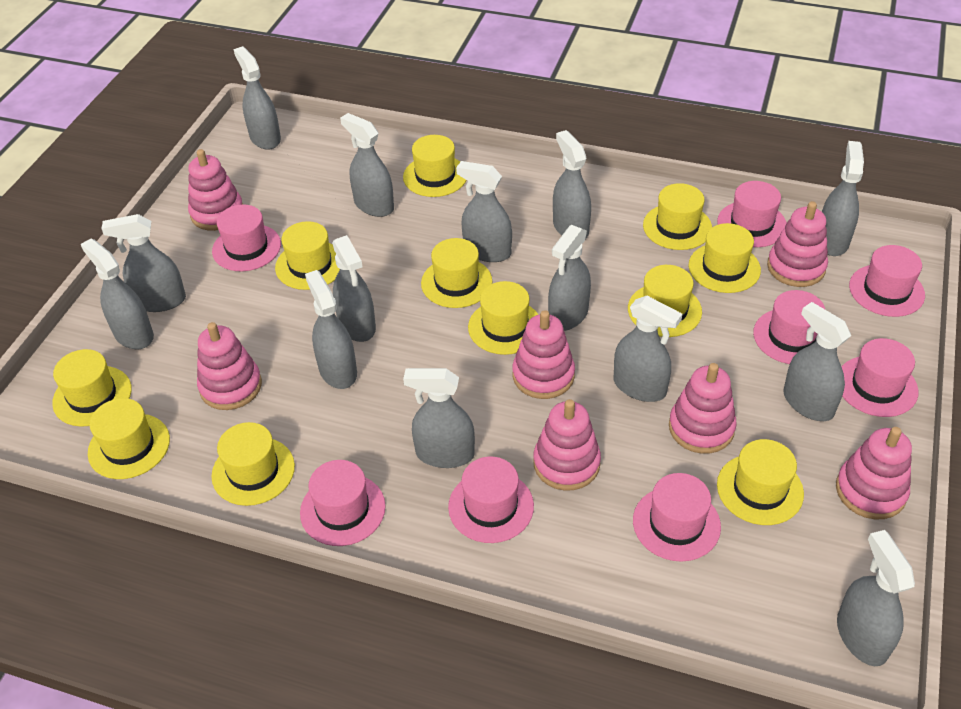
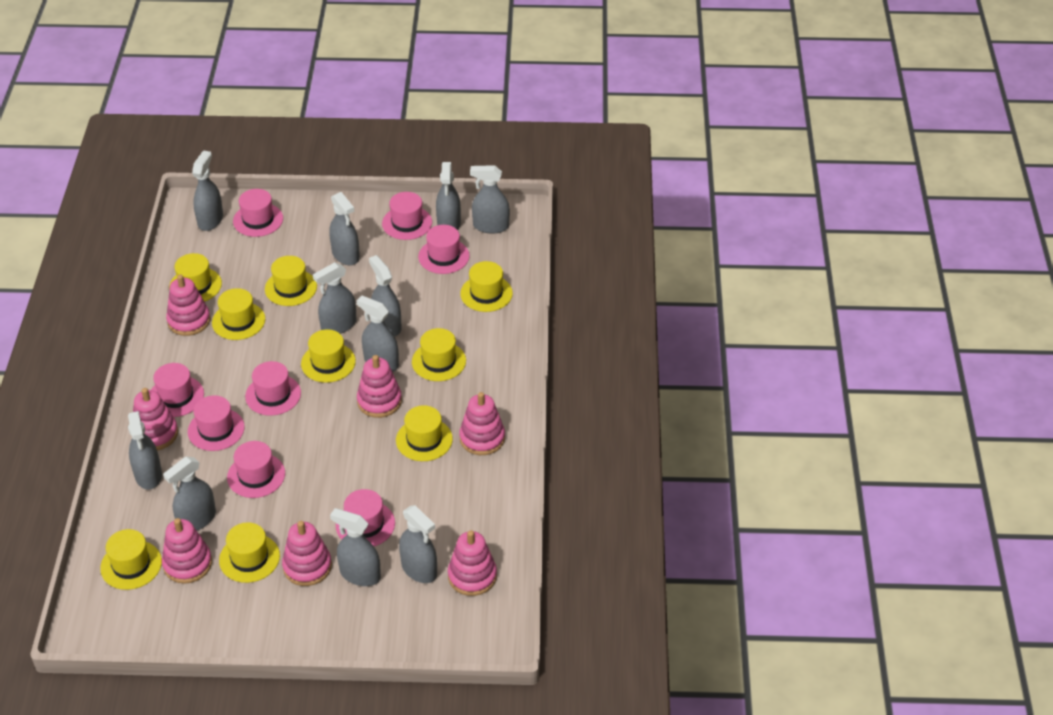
grey spray bottle: 14 -> 11
yellow hat: 11 -> 9

